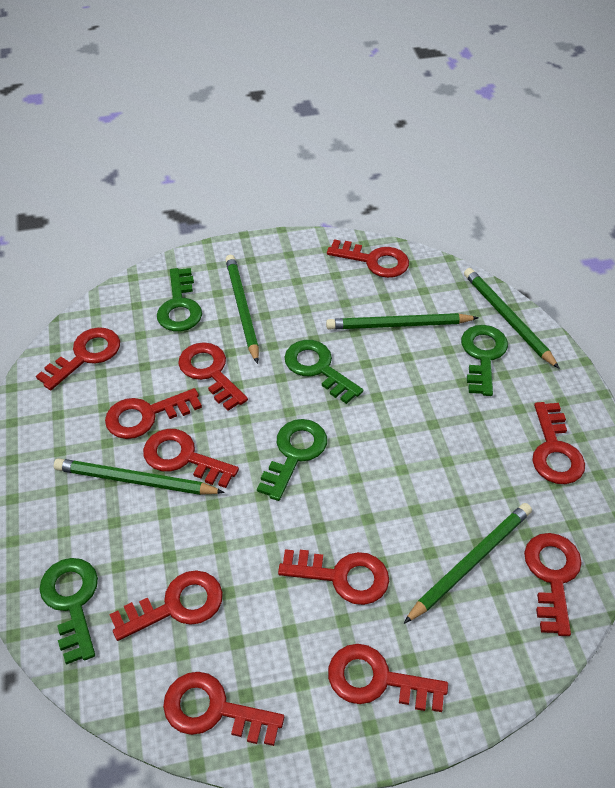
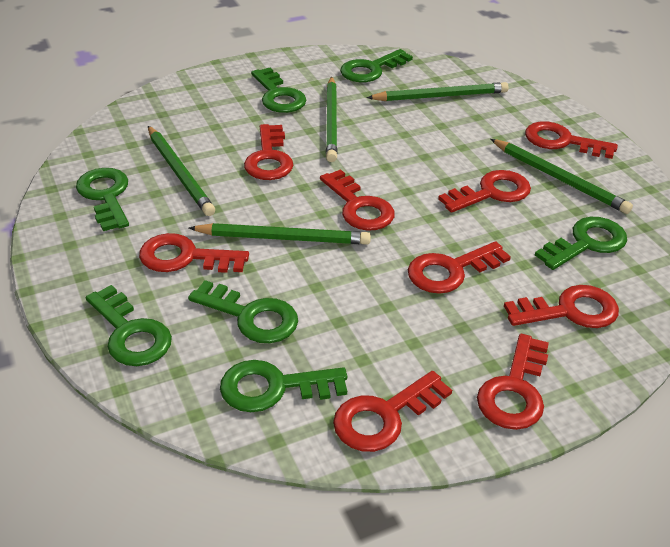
green key: 5 -> 7
red key: 11 -> 9

